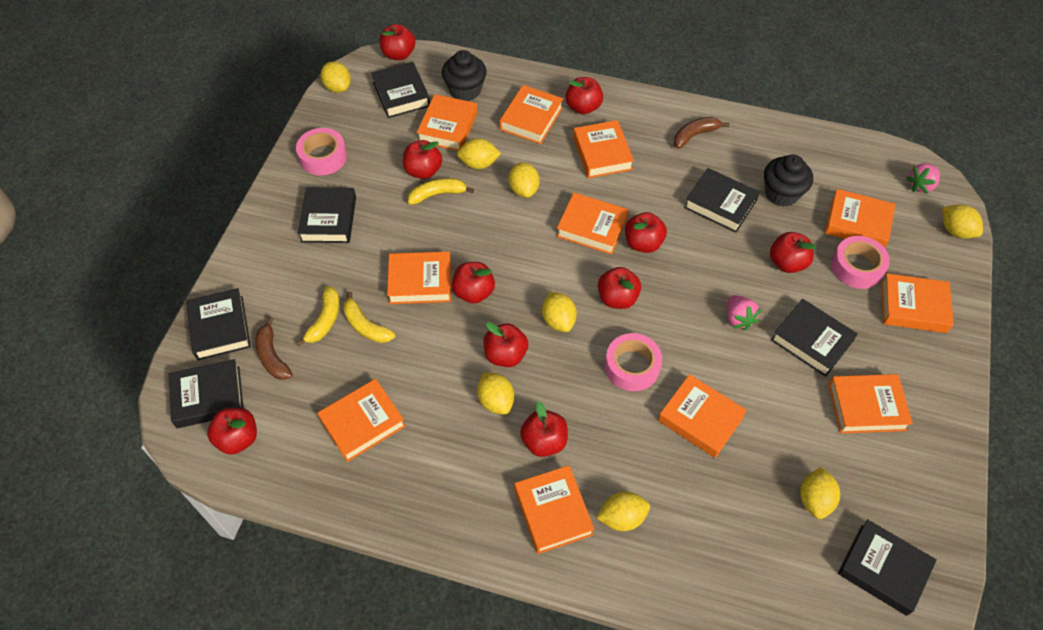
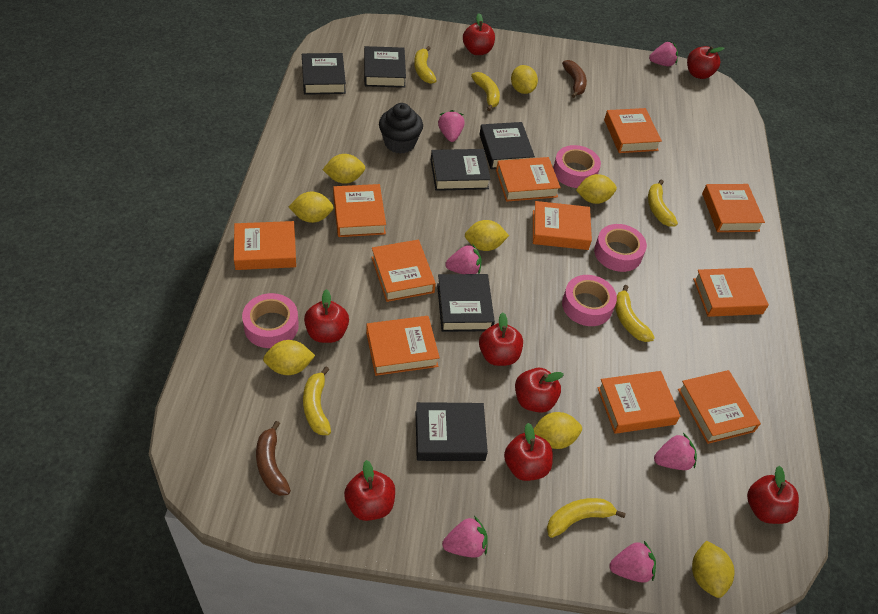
black book: 7 -> 6
black cupcake: 2 -> 1
pink strawberry: 2 -> 6
pink tape: 3 -> 4
red apple: 10 -> 8
yellow banana: 3 -> 6

